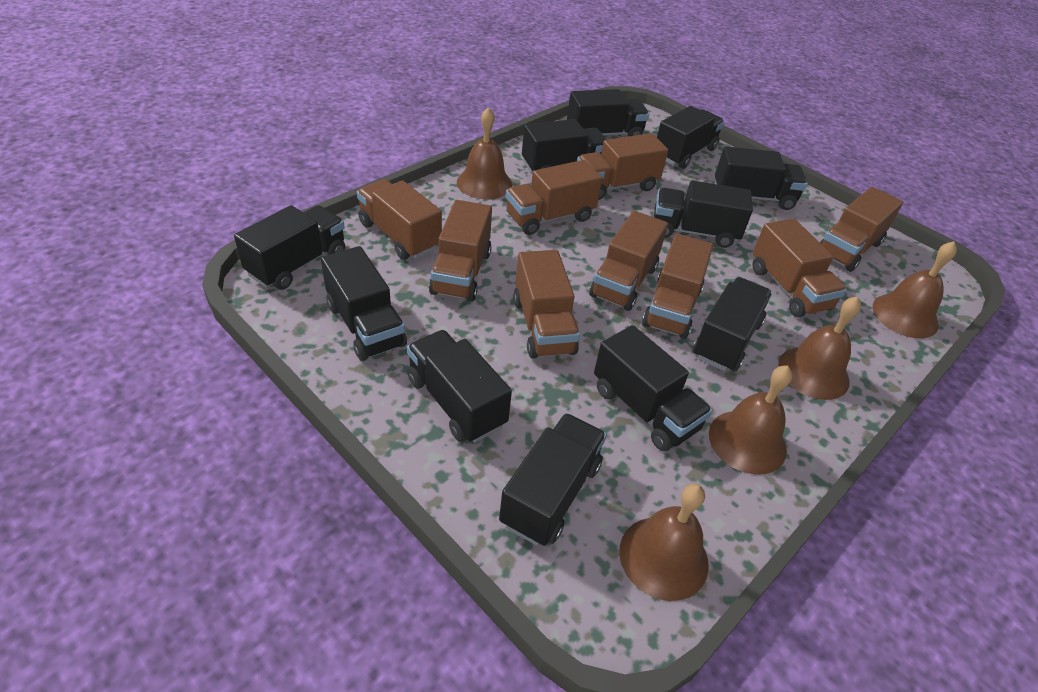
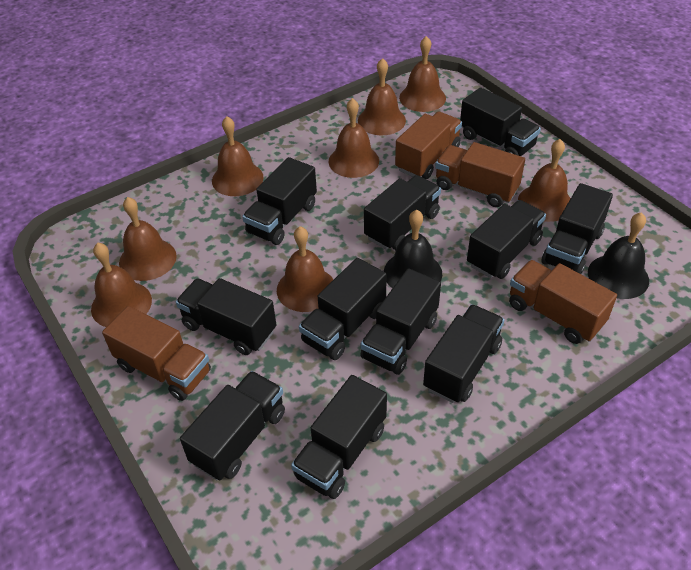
black bell: 0 -> 2
brown bell: 5 -> 8
brown truck: 9 -> 4

